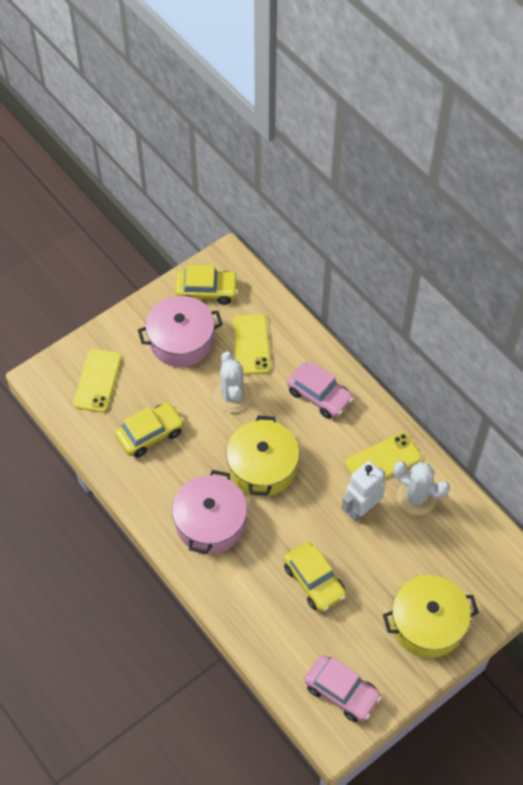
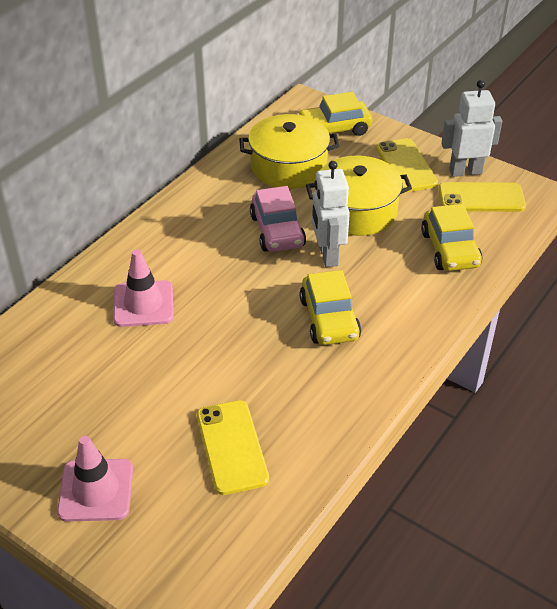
pink car: 2 -> 1
pink pot: 2 -> 0
pink traffic cone: 0 -> 2
white cactus: 2 -> 0
white robot: 1 -> 2

